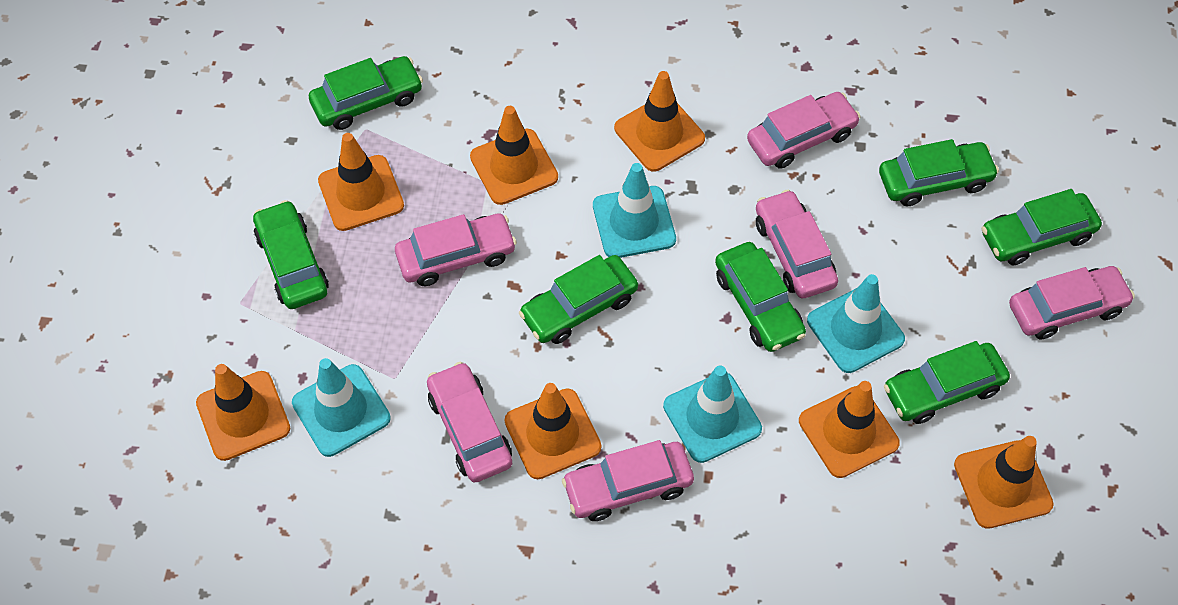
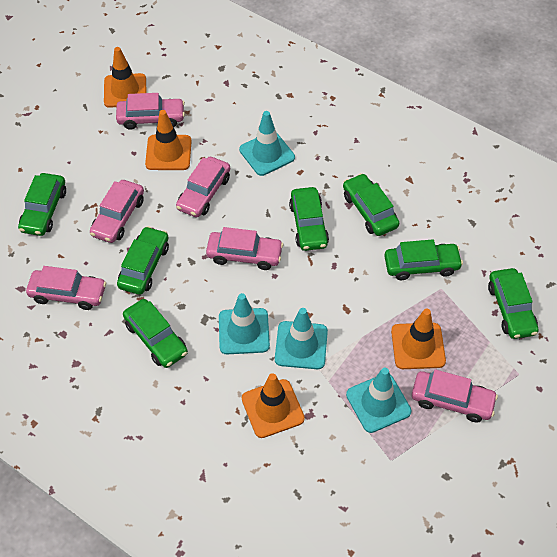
orange traffic cone: 7 -> 4

